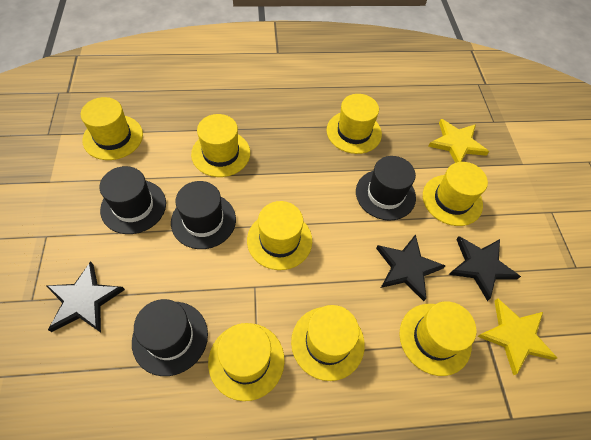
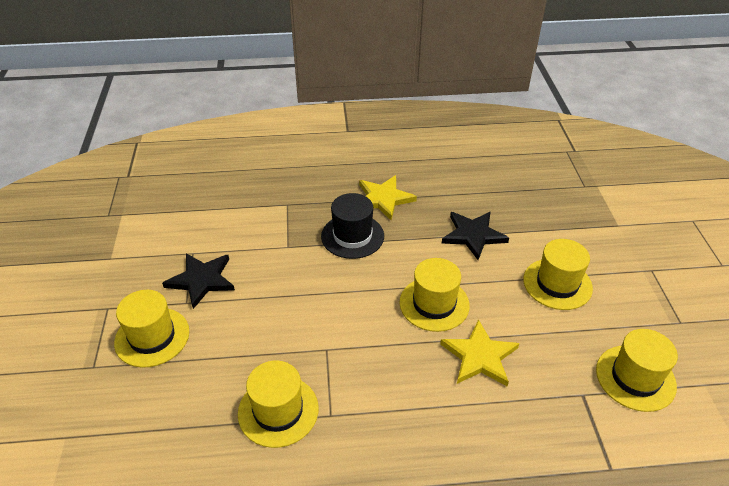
black hat: 4 -> 1
black star: 3 -> 2
yellow hat: 8 -> 5

